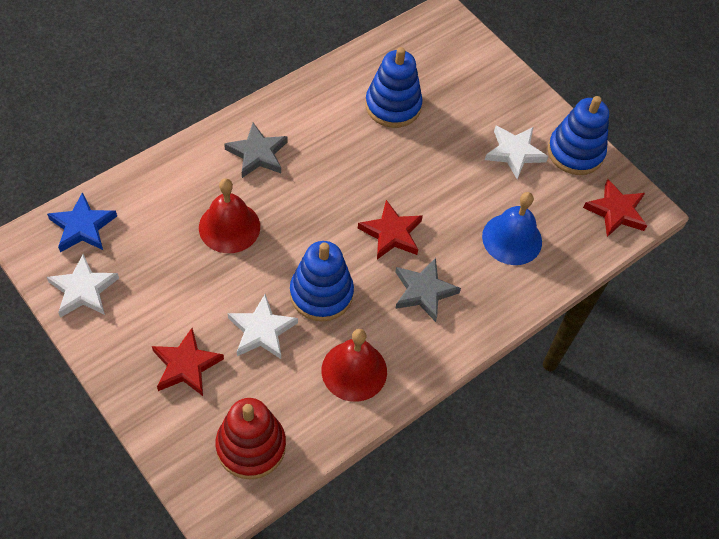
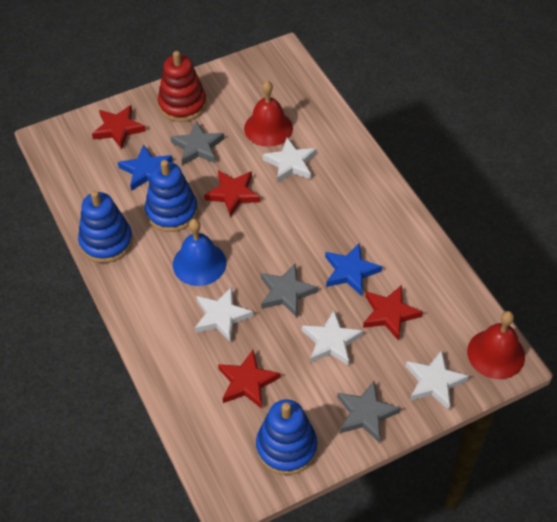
blue star: 1 -> 2
grey star: 2 -> 3
red star: 3 -> 4
white star: 3 -> 4

